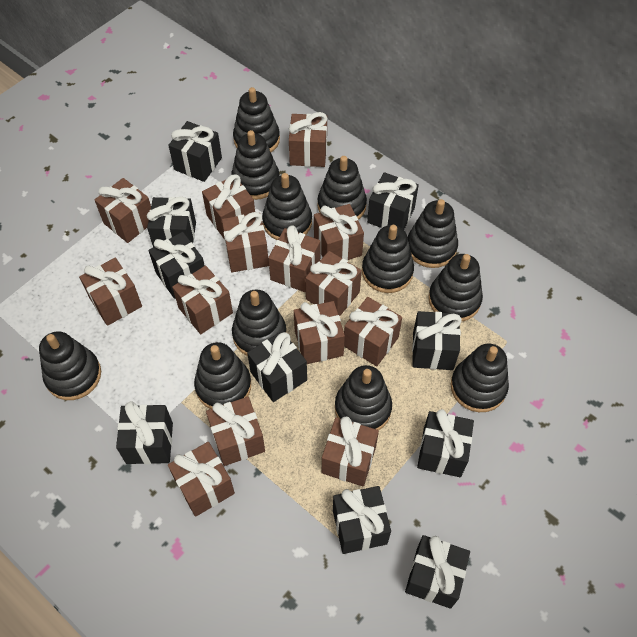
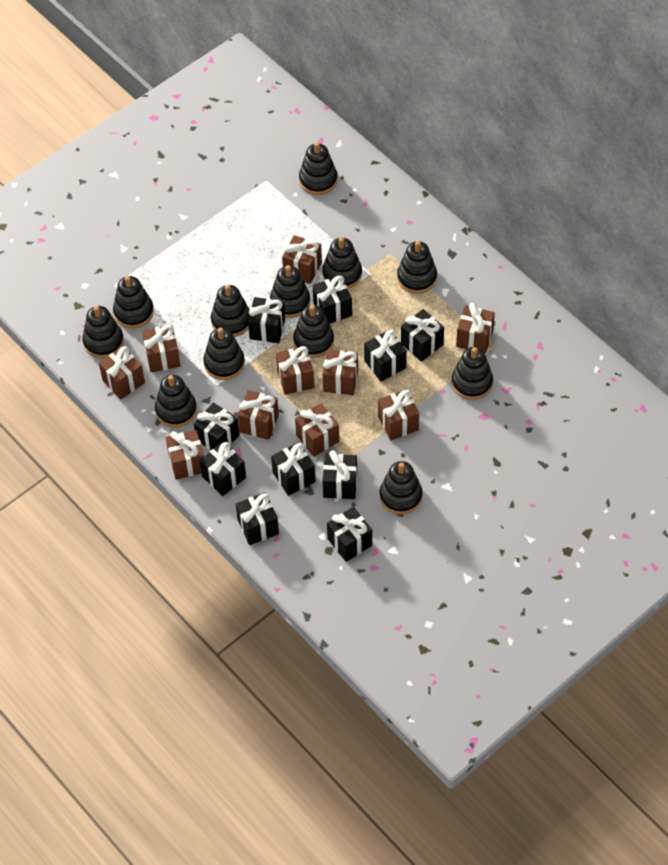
brown gift: 14 -> 10

